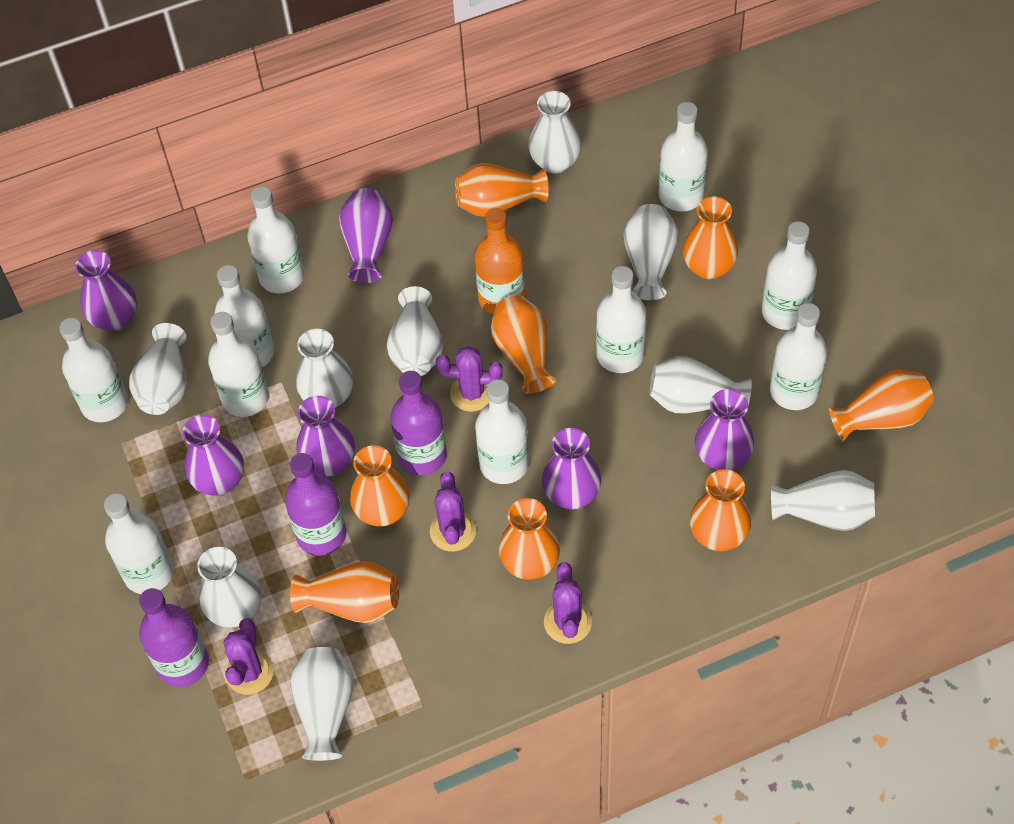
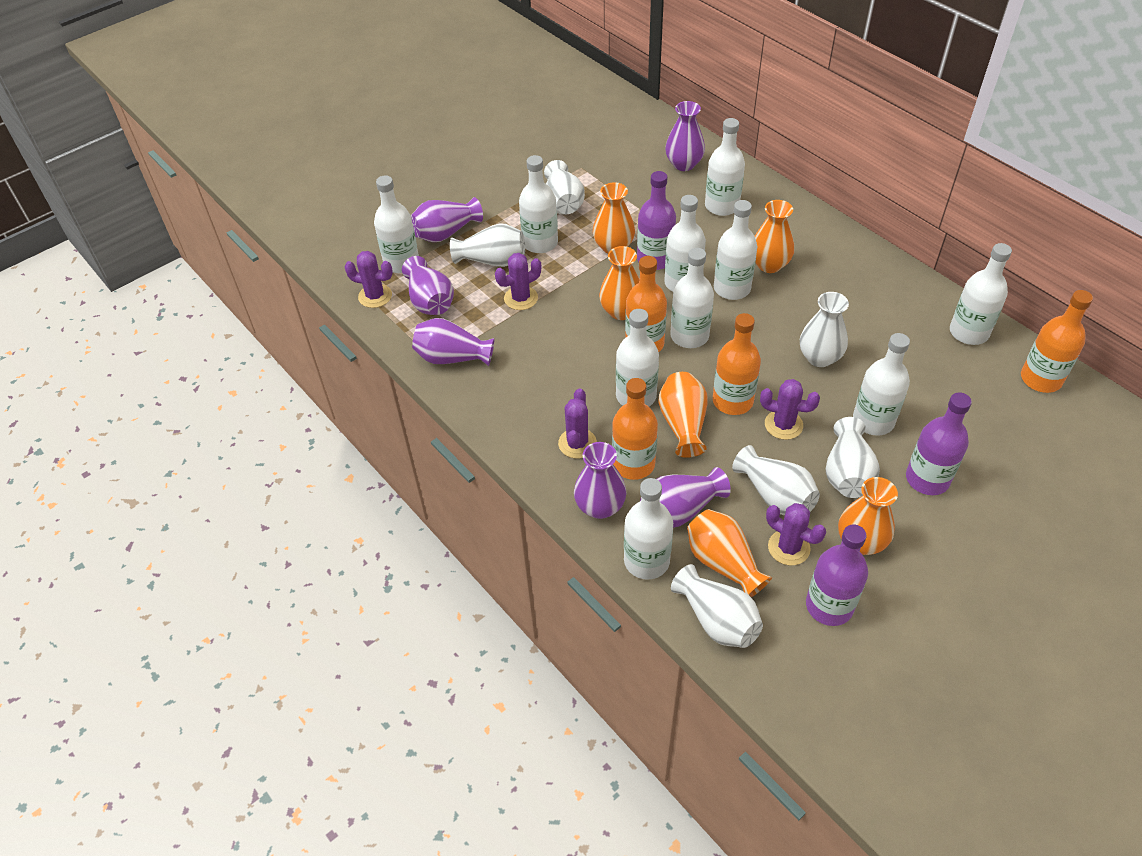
orange bottle: 1 -> 4
orange vase: 8 -> 6
purple cactus: 4 -> 5
white vase: 9 -> 6

